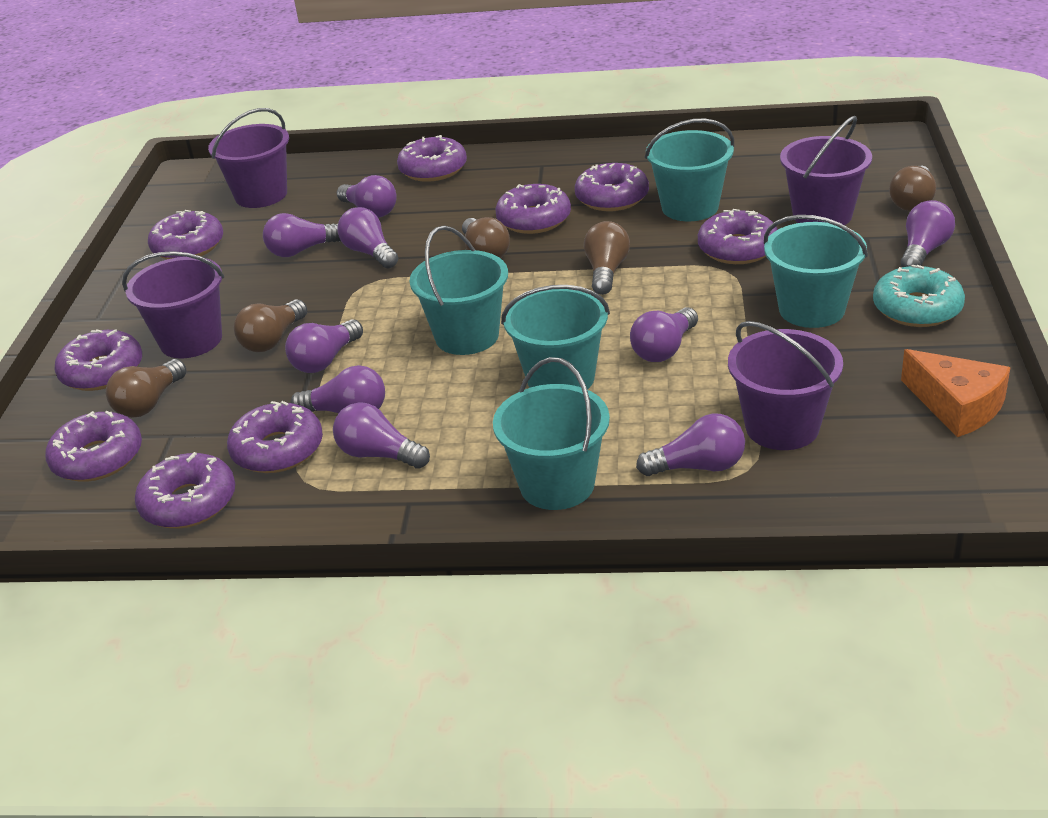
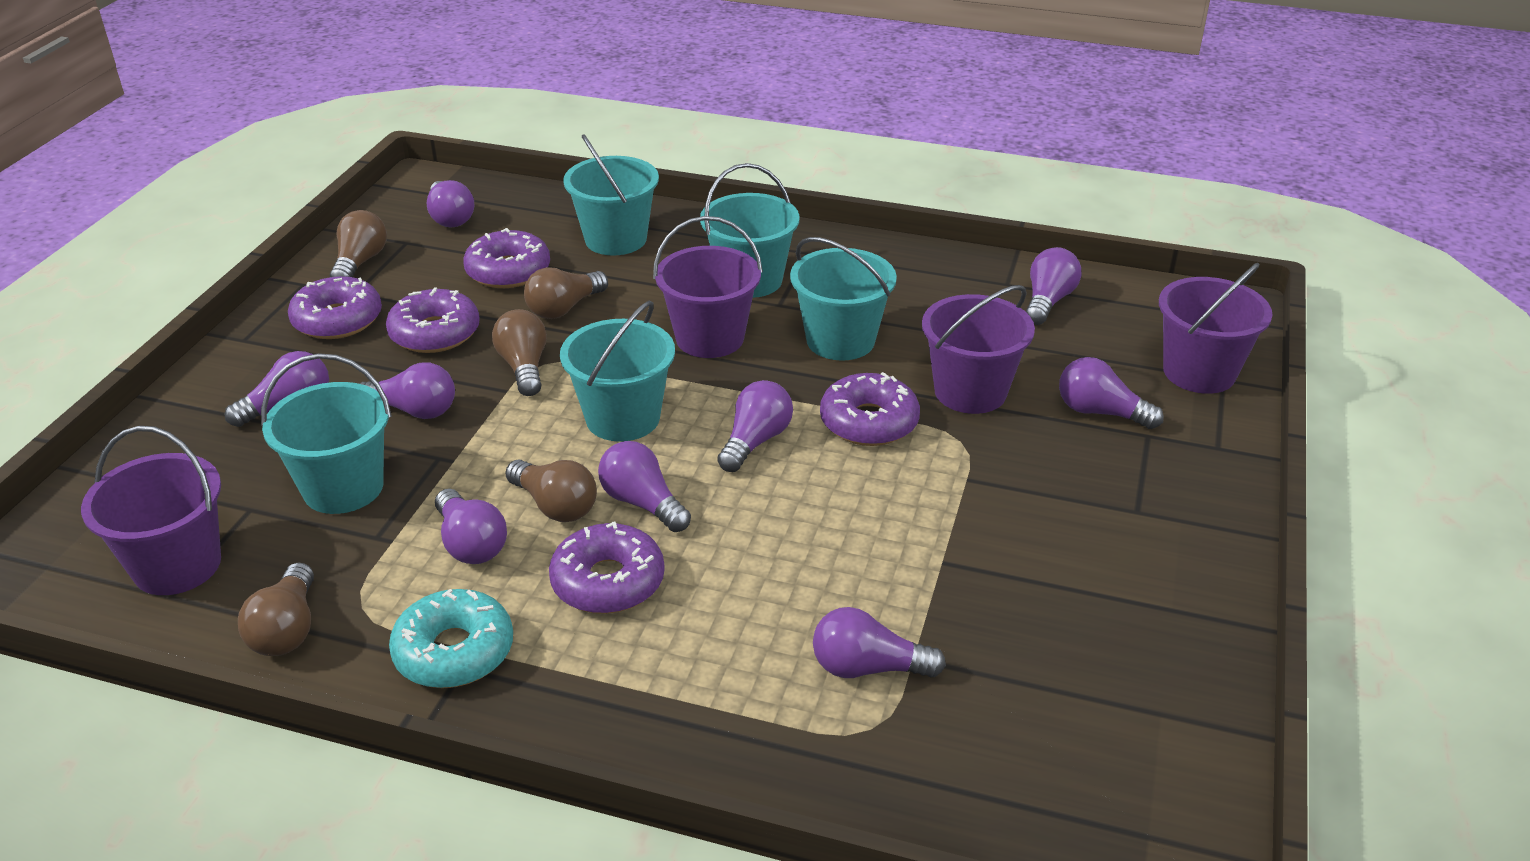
orange cheese: 1 -> 0
purple donut: 9 -> 5

